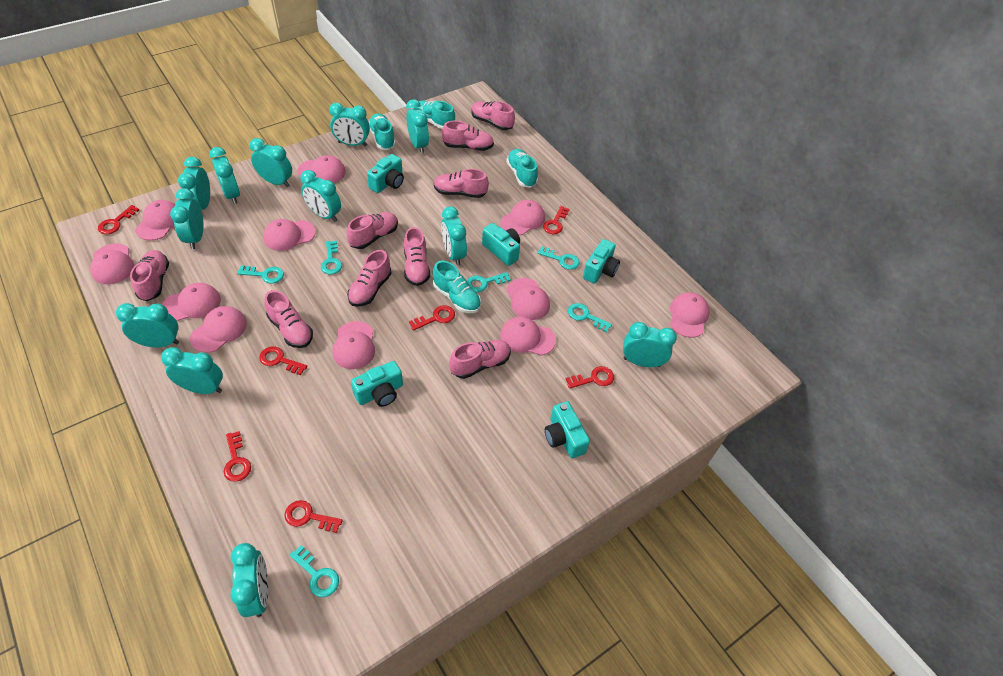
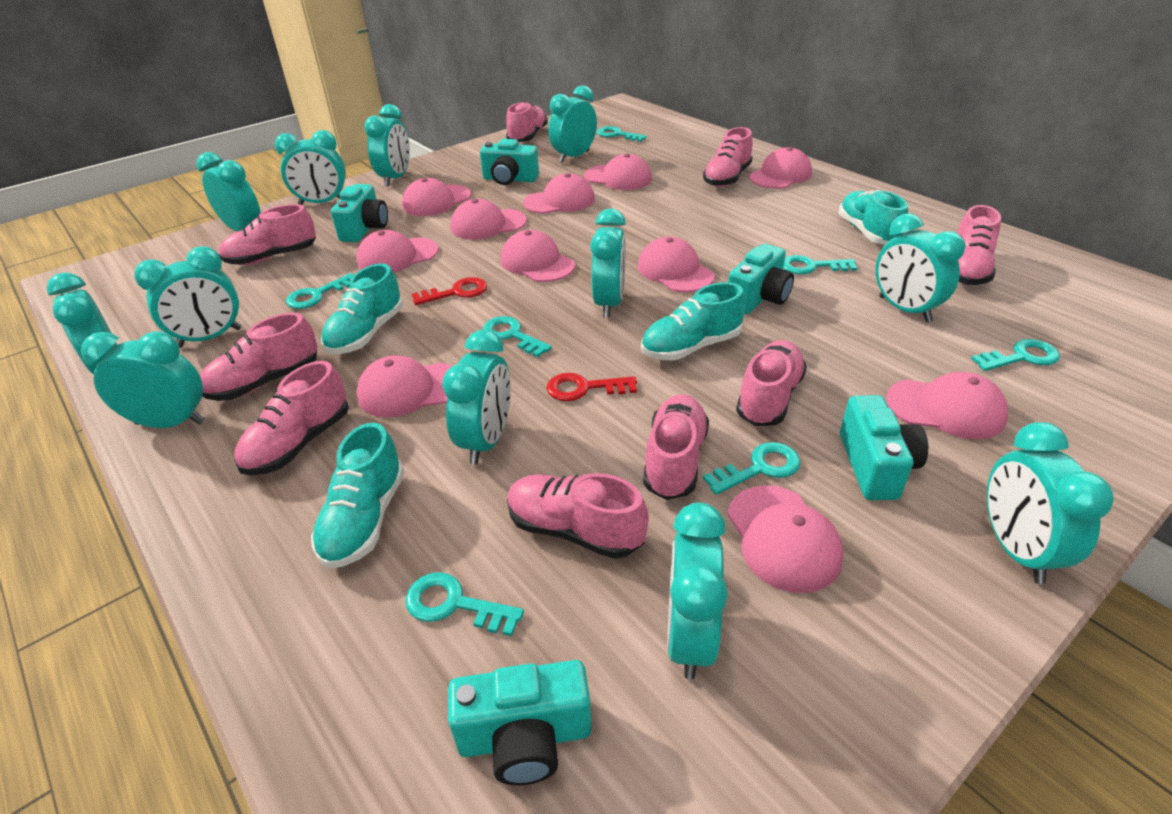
red key: 7 -> 2
turquoise key: 6 -> 7

